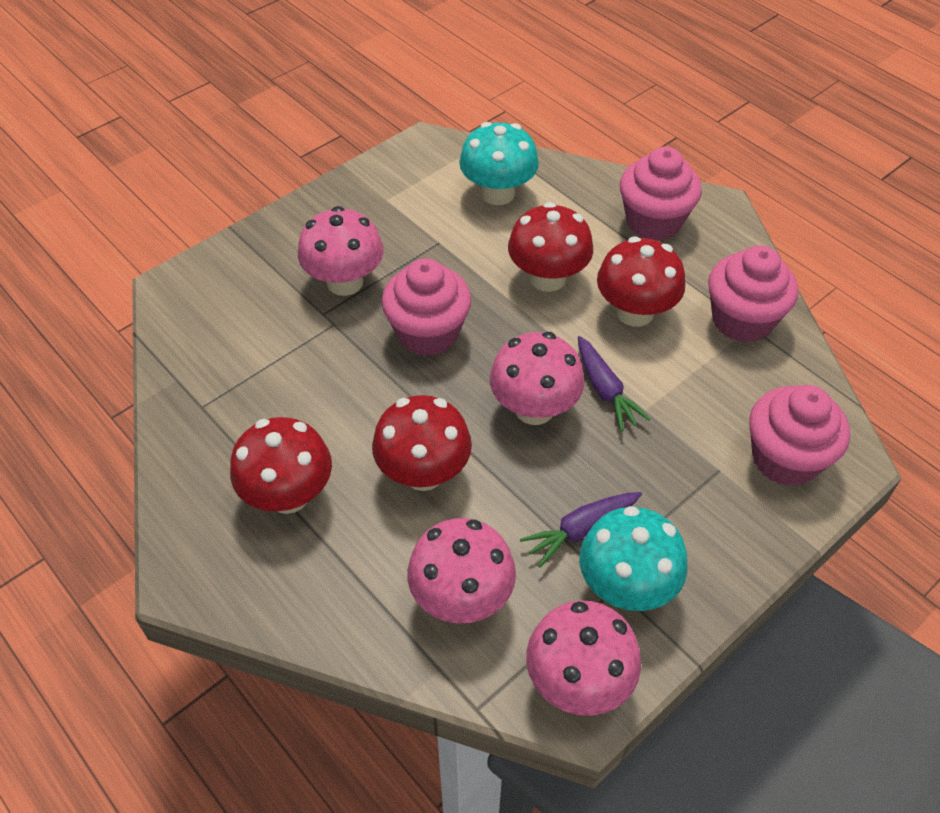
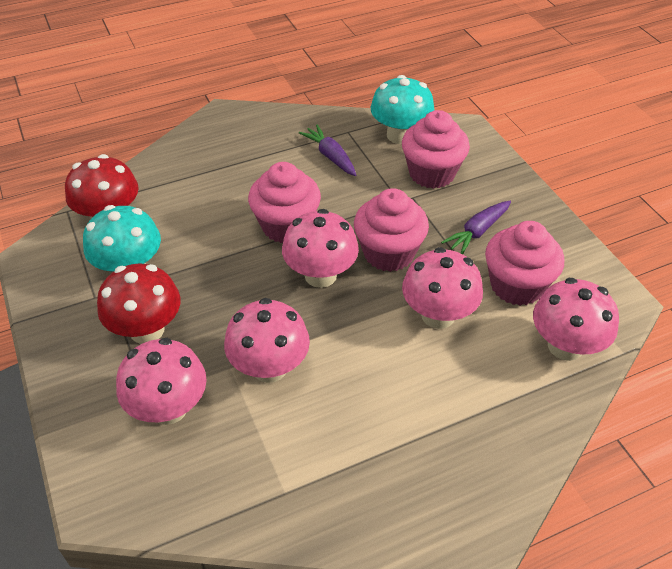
pink mushroom: 4 -> 5
red mushroom: 4 -> 2

